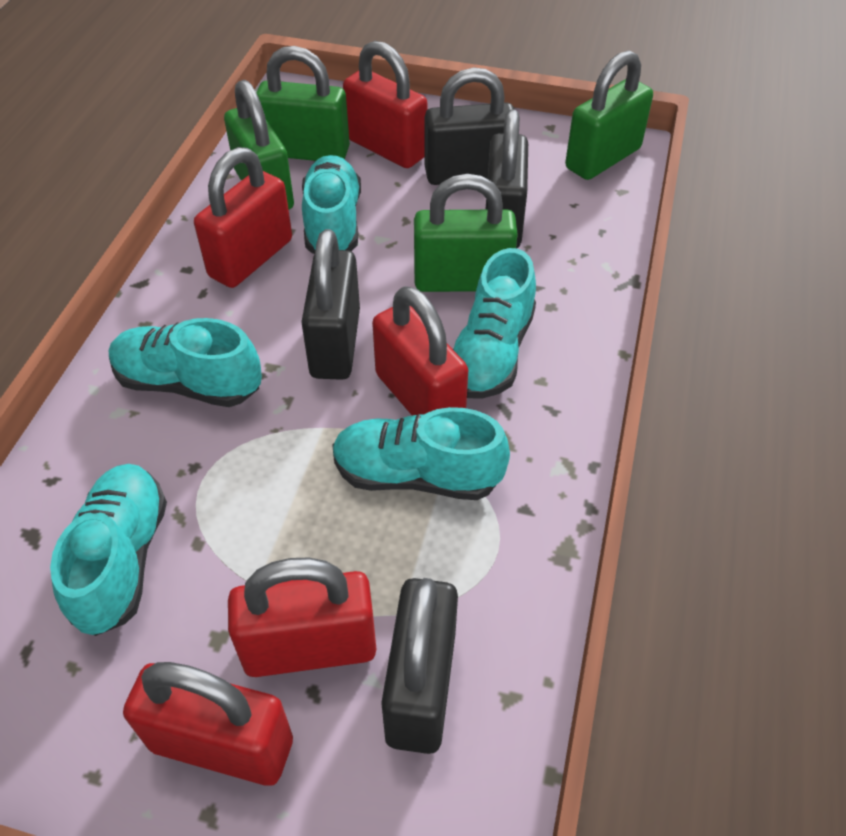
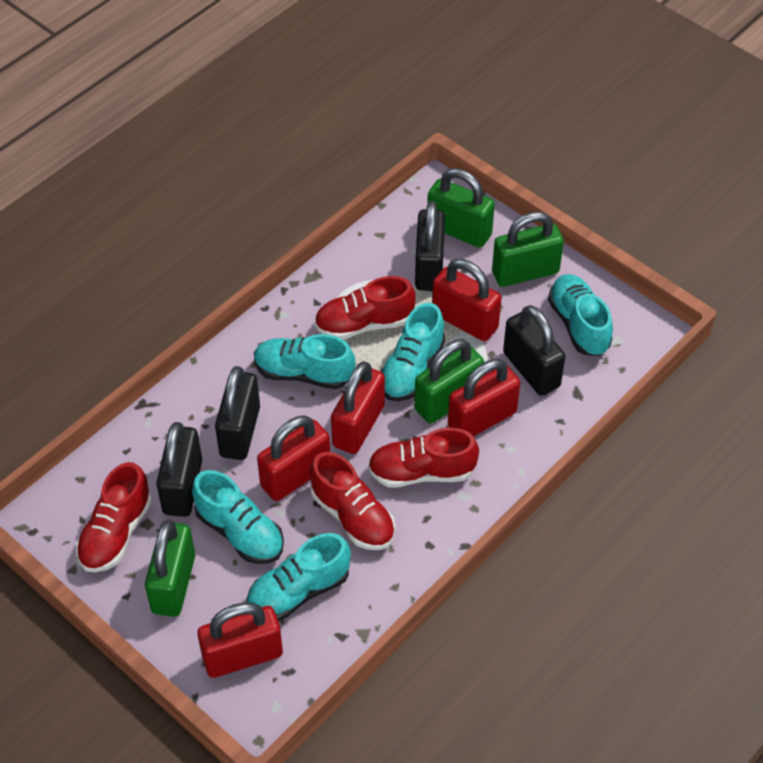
red shoe: 0 -> 4

